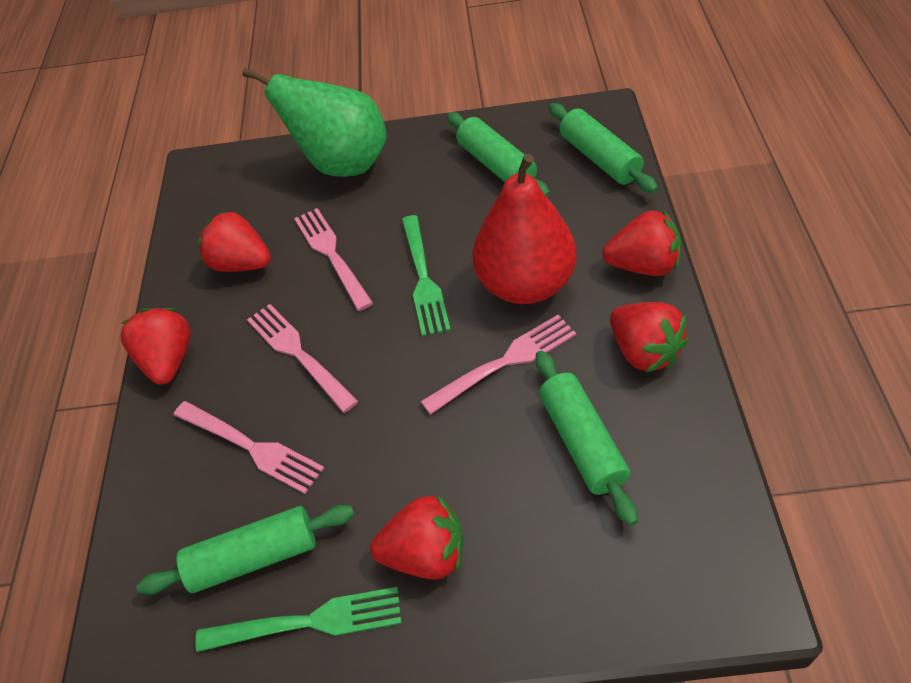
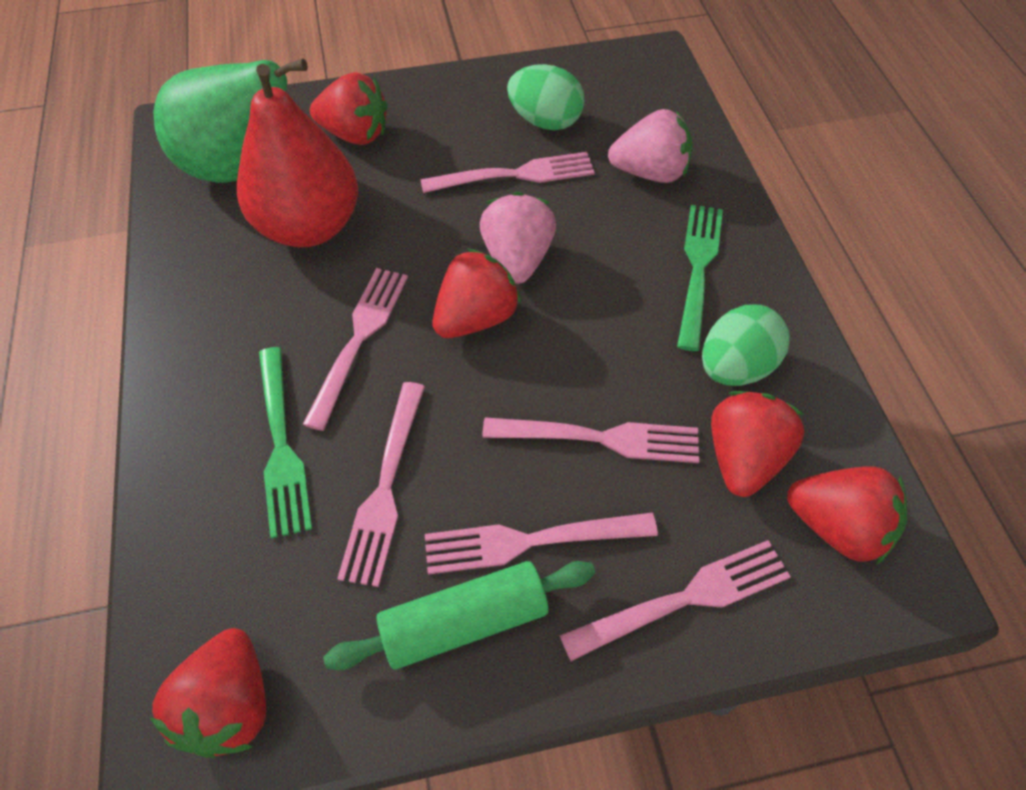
green egg: 0 -> 2
green rolling pin: 4 -> 1
pink fork: 4 -> 6
pink strawberry: 0 -> 2

